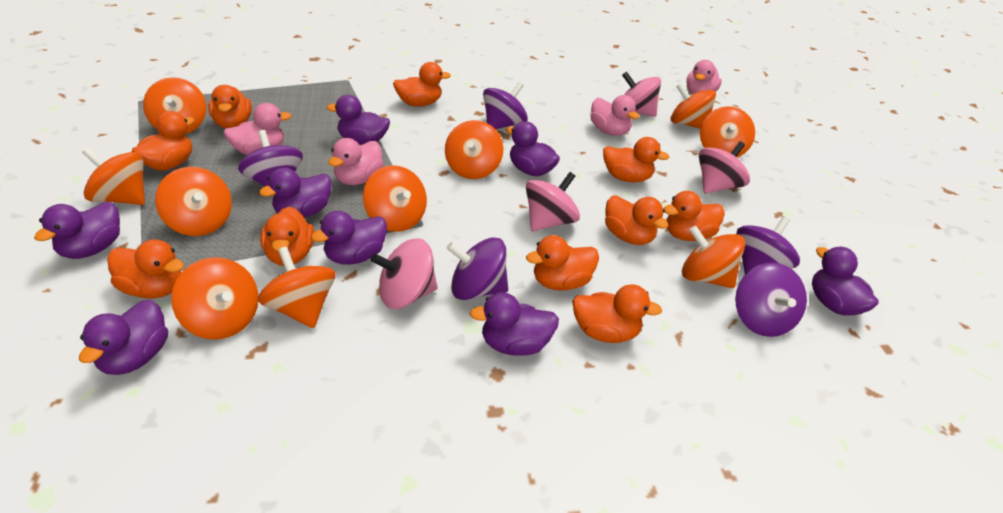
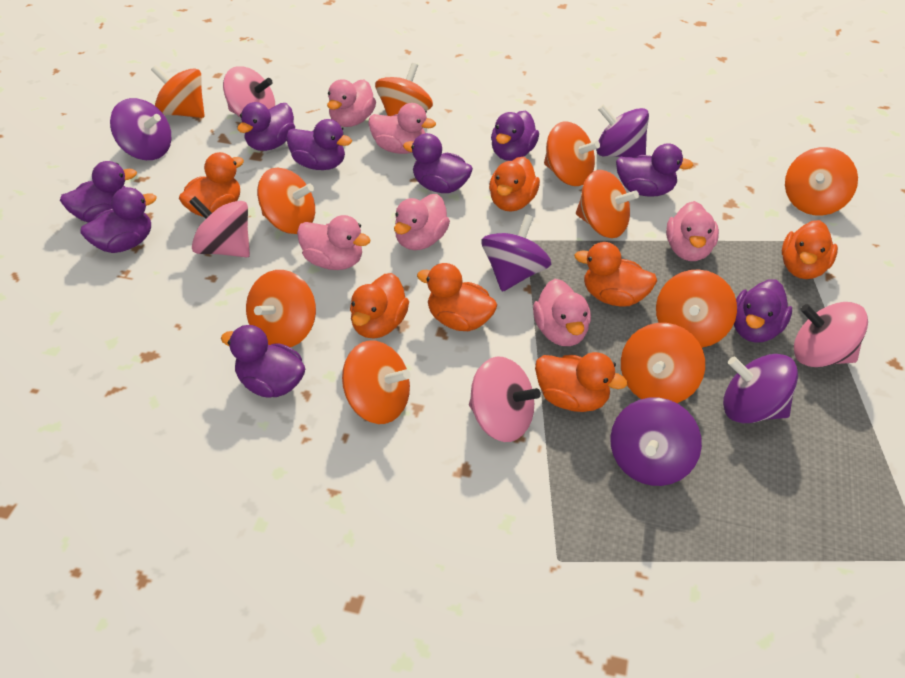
orange duck: 10 -> 7
pink duck: 4 -> 6
purple duck: 8 -> 9

